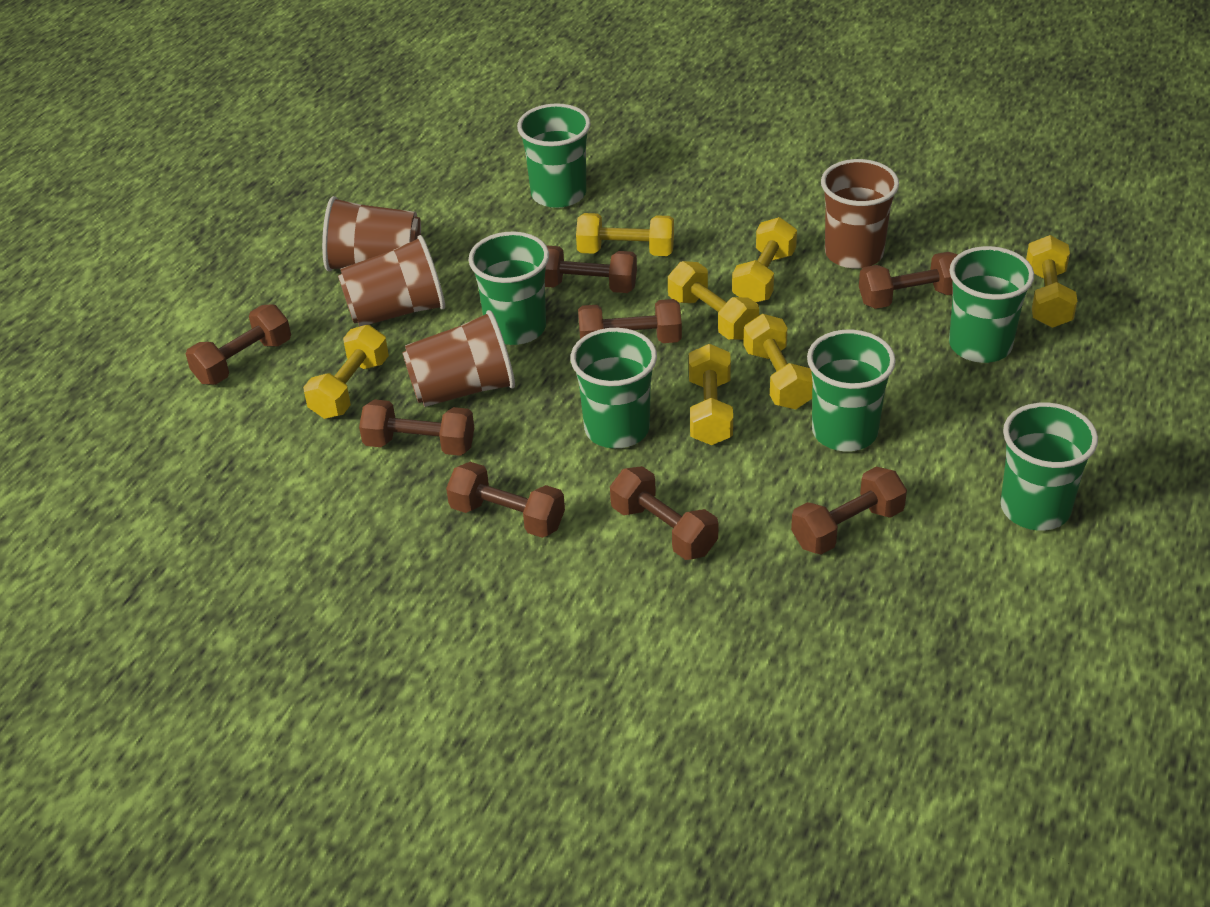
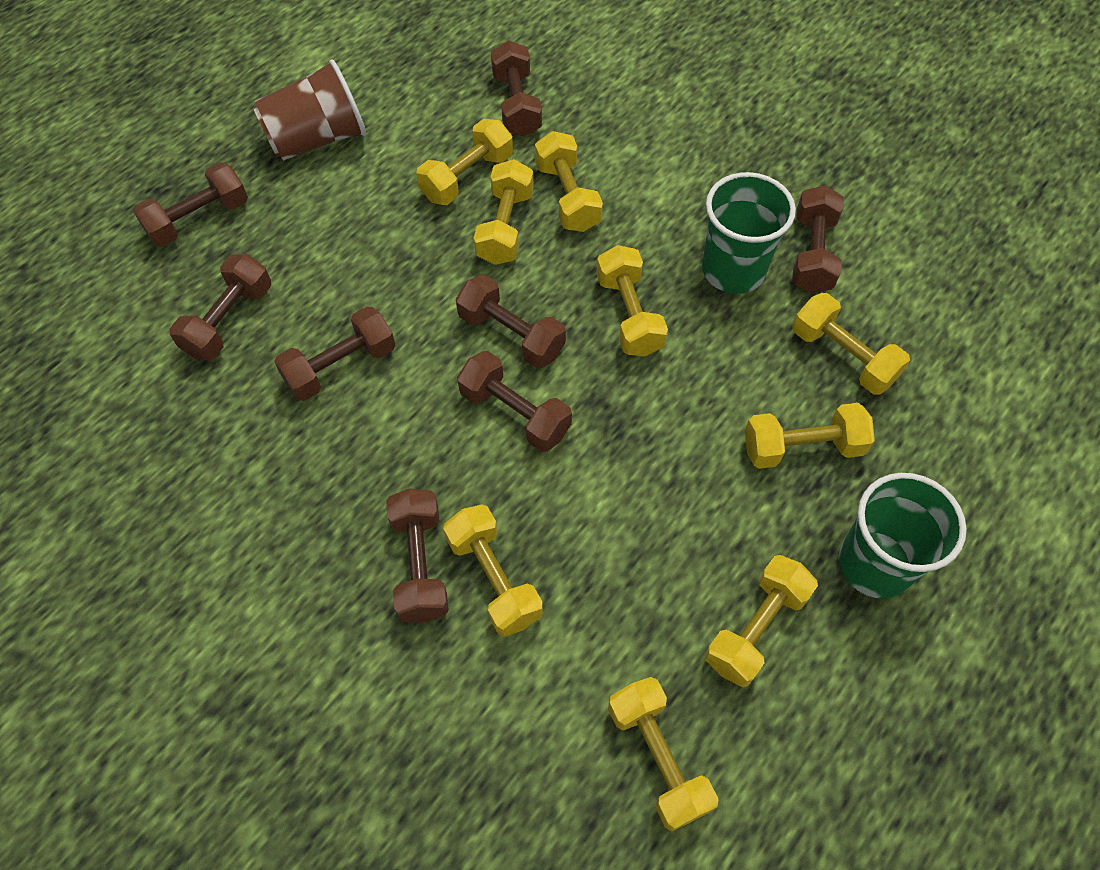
brown cup: 4 -> 1
green cup: 6 -> 2
yellow dumbbell: 7 -> 9

